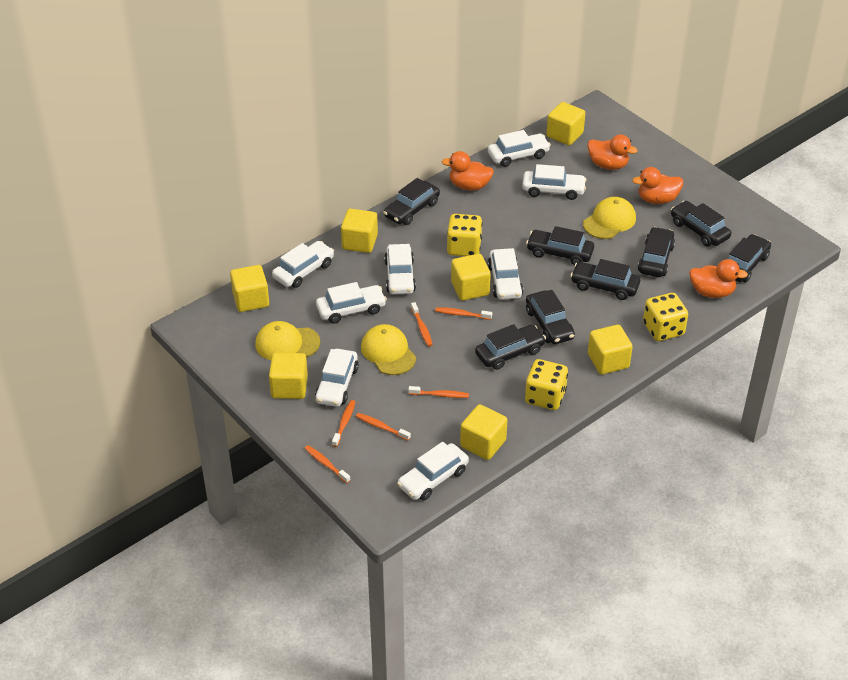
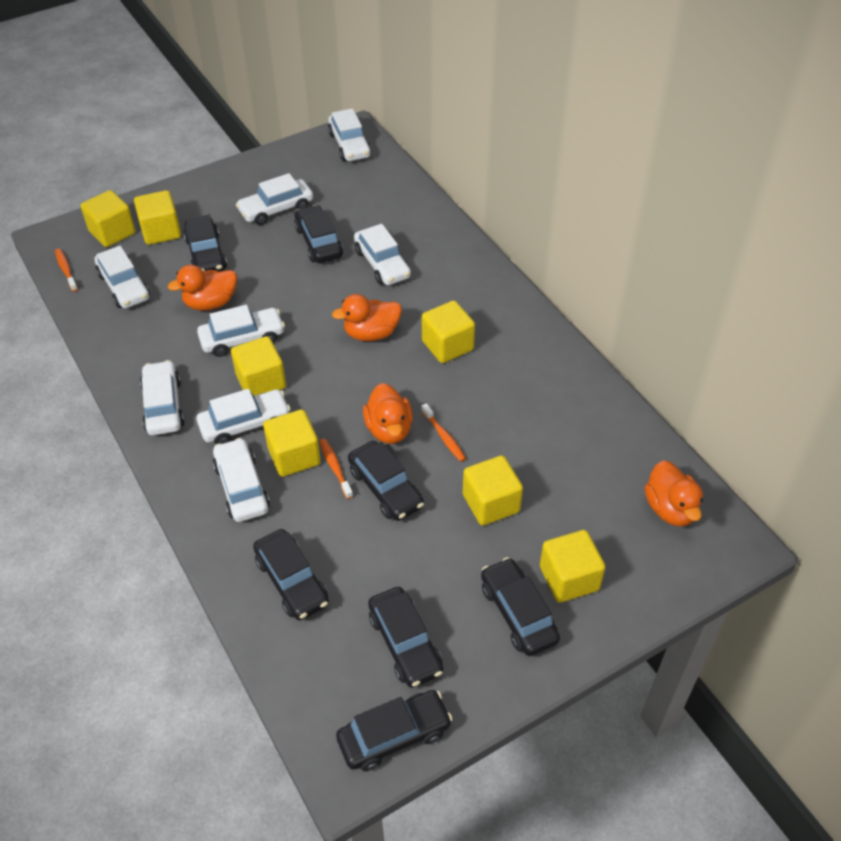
black car: 8 -> 7
orange toothbrush: 6 -> 3
yellow cap: 3 -> 0
yellow dice: 3 -> 0

